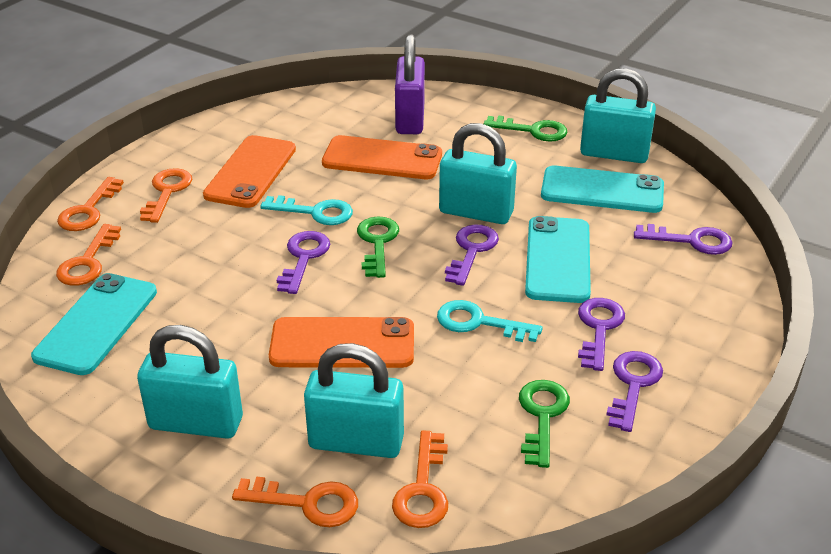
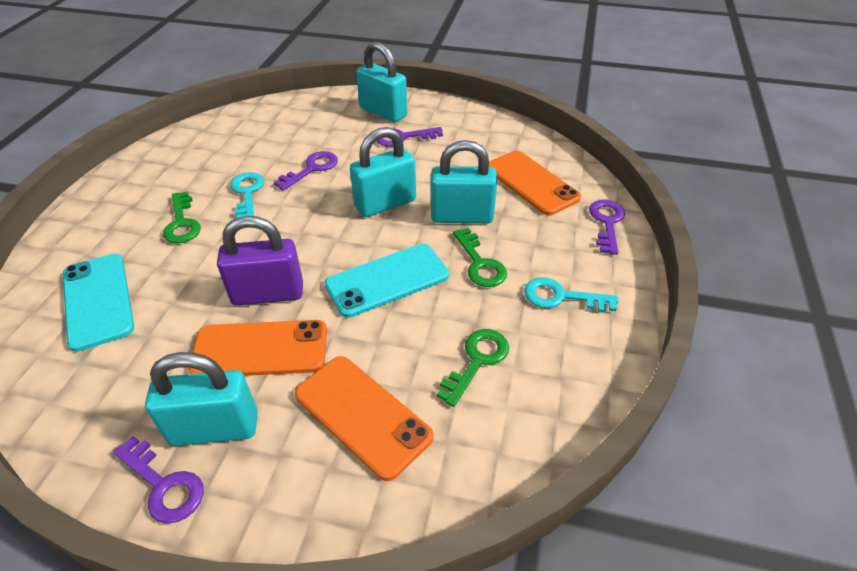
orange key: 5 -> 0
purple key: 5 -> 4
turquoise phone: 3 -> 2

